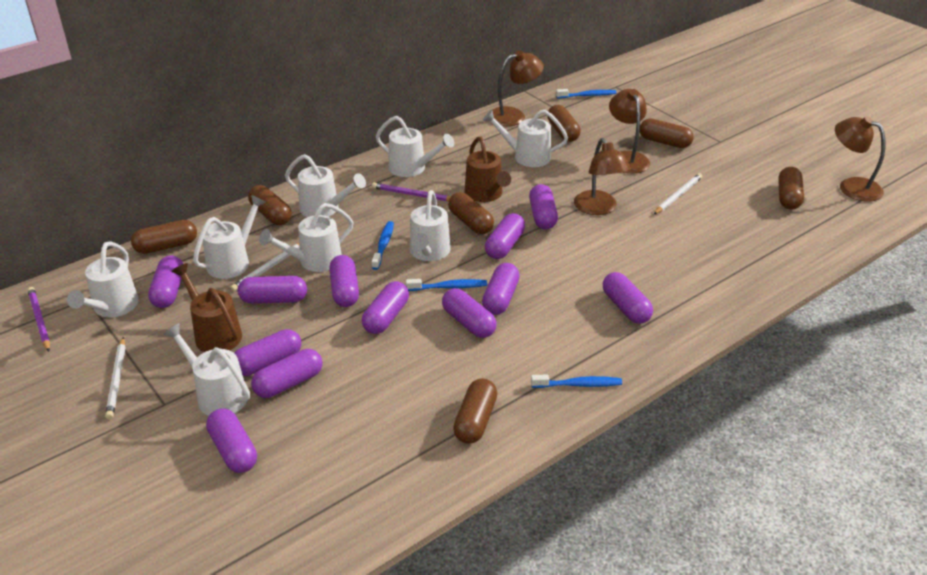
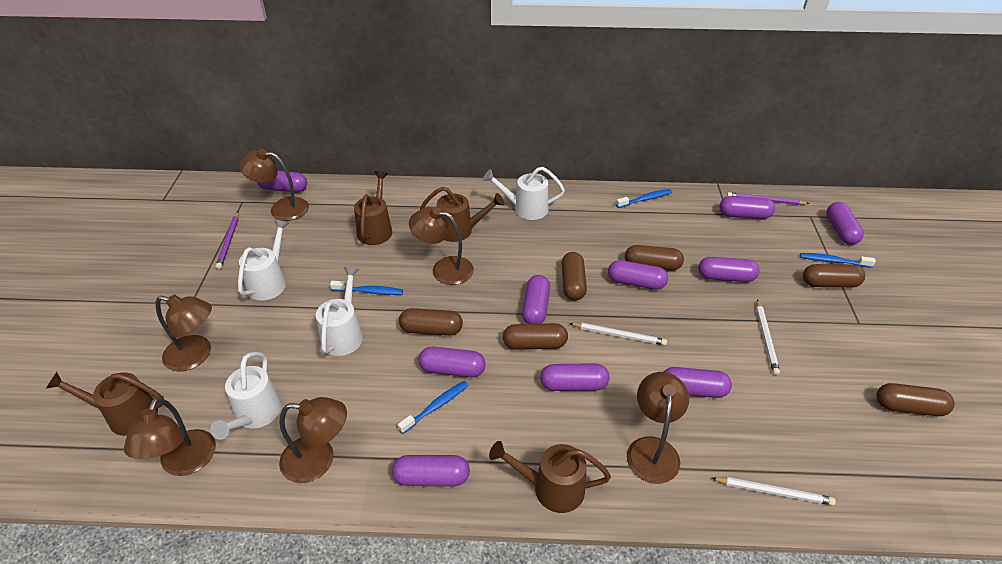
brown capsule: 7 -> 6
brown lamp: 4 -> 6
brown watering can: 2 -> 4
purple capsule: 12 -> 10
white watering can: 8 -> 4

